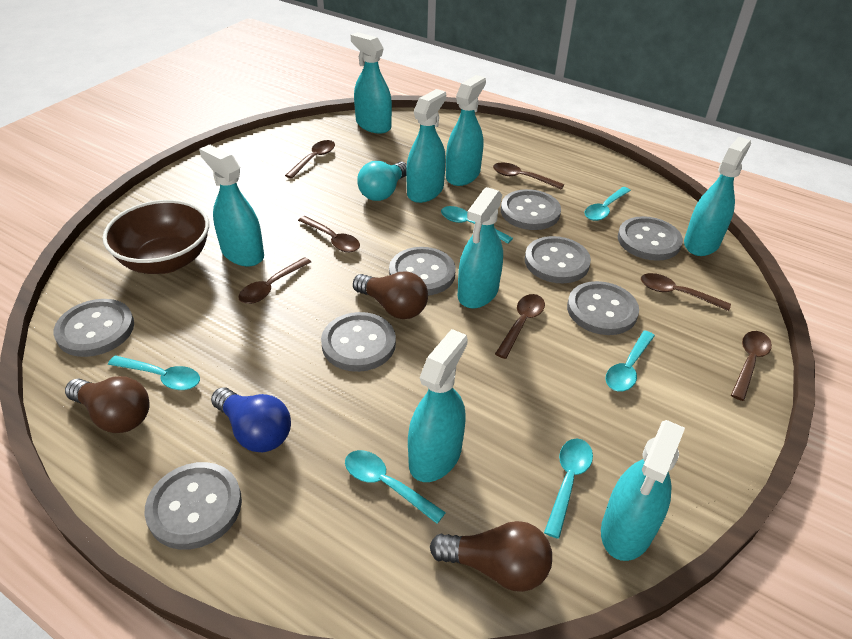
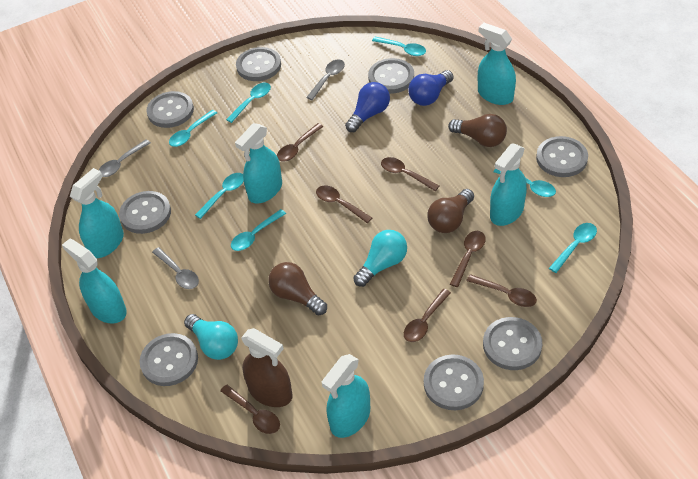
blue light bulb: 1 -> 2
brown bowl: 1 -> 0
brown spray bottle: 0 -> 1
grey spoon: 0 -> 3
turquoise light bulb: 1 -> 2
turquoise spoon: 6 -> 7
turquoise spray bottle: 8 -> 6

